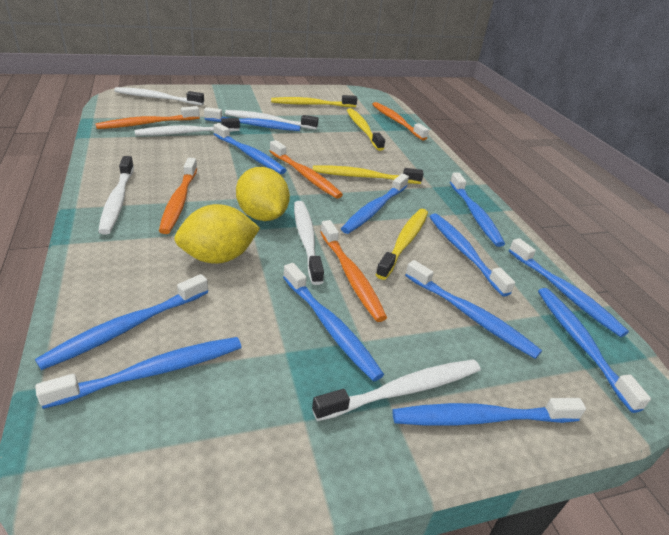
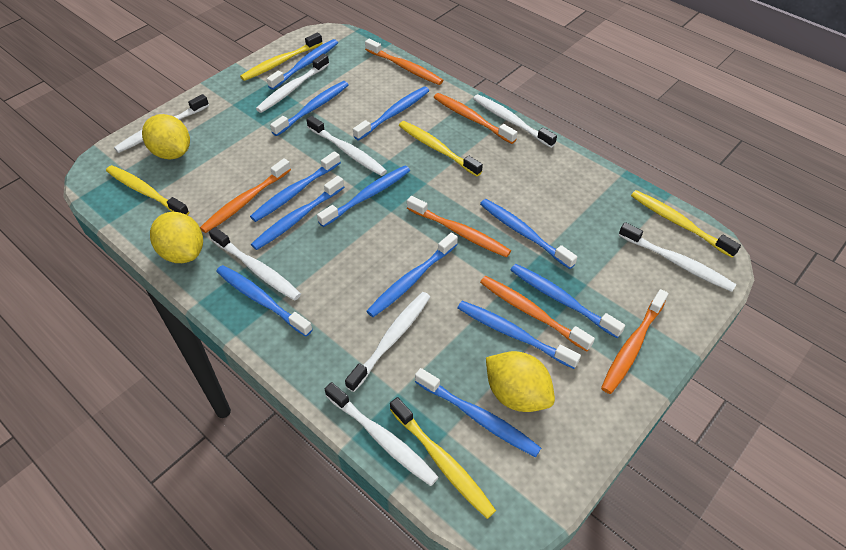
orange toothbrush: 5 -> 6
white toothbrush: 6 -> 8
yellow lemon: 2 -> 3
yellow toothbrush: 4 -> 5

